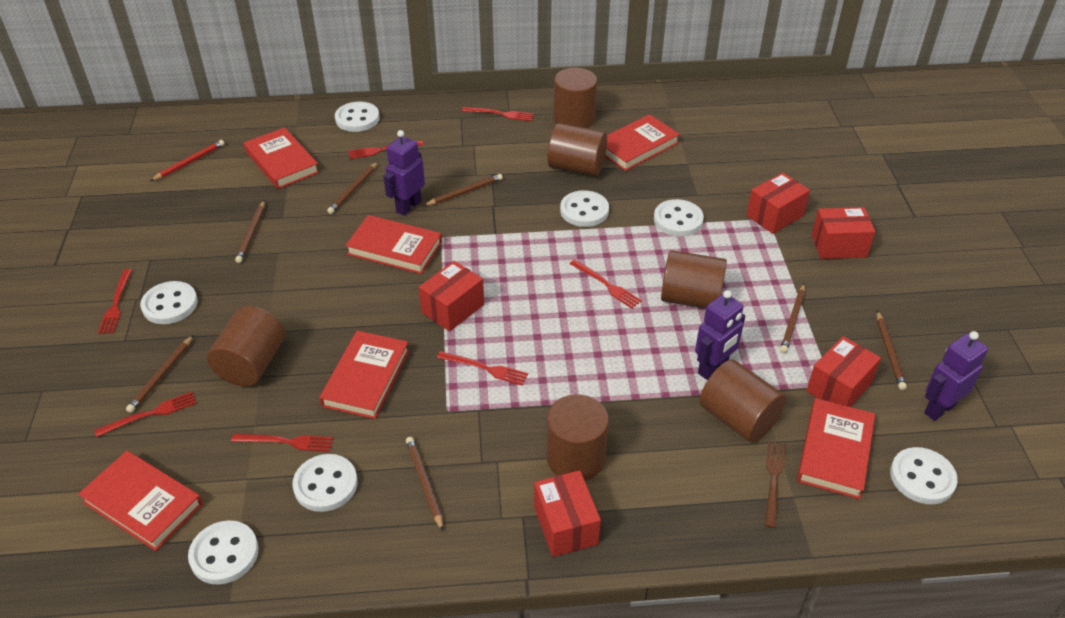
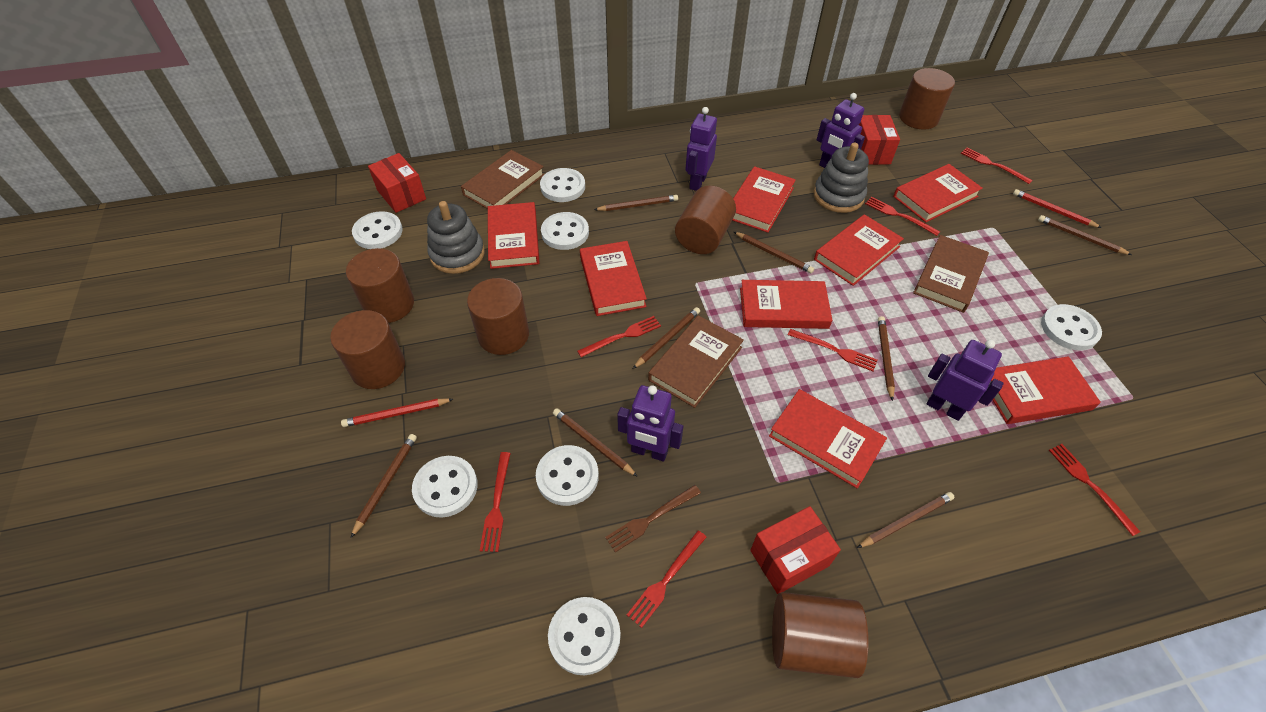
brown book: 0 -> 3
brown pencil: 7 -> 8
grey stacking toy: 0 -> 2
purple robot: 3 -> 4
red book: 6 -> 8
red box: 5 -> 3
red pencil: 1 -> 2

